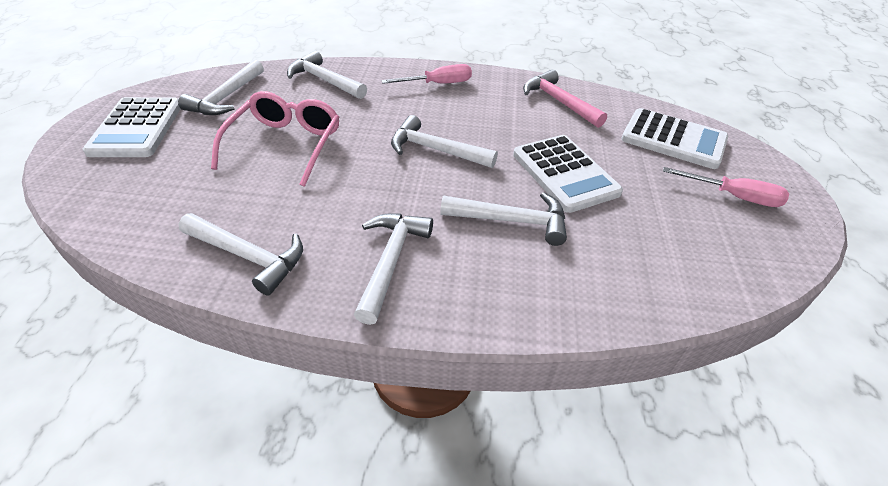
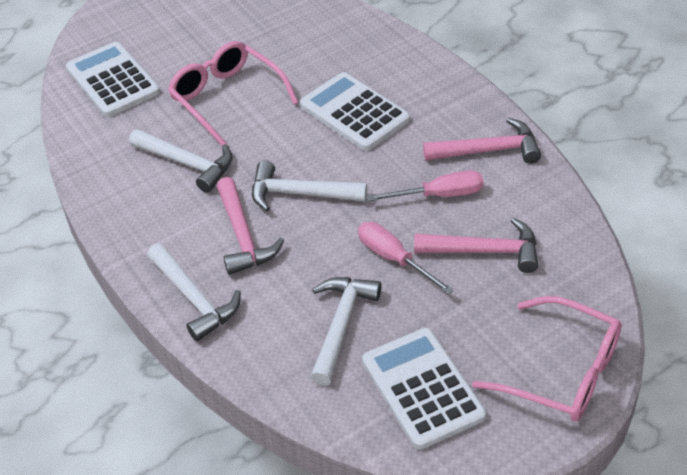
pink glasses: 1 -> 2
pink hammer: 1 -> 3
white hammer: 6 -> 4

